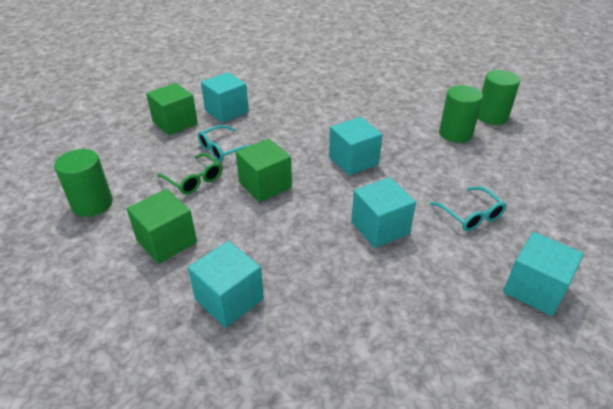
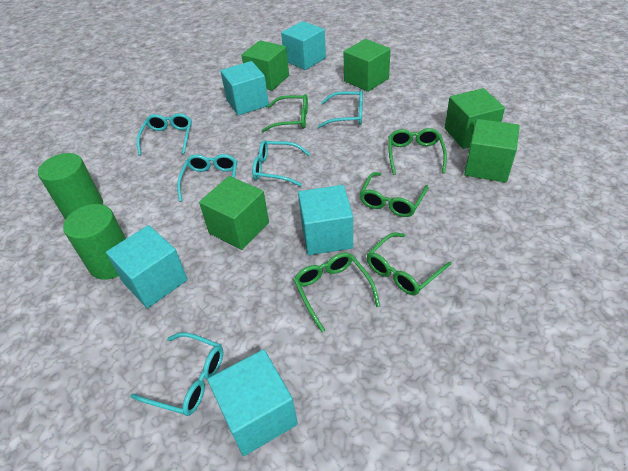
green cube: 3 -> 5
green cylinder: 3 -> 2
green glasses: 1 -> 5
turquoise glasses: 2 -> 5

